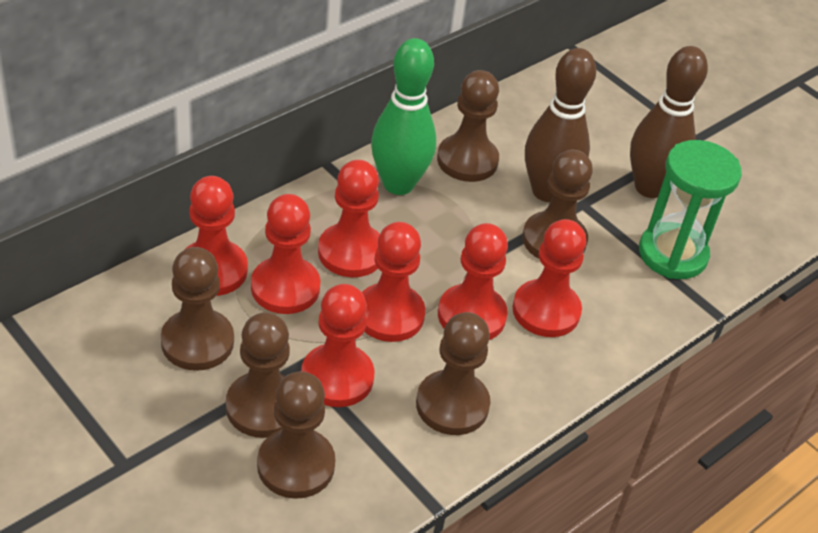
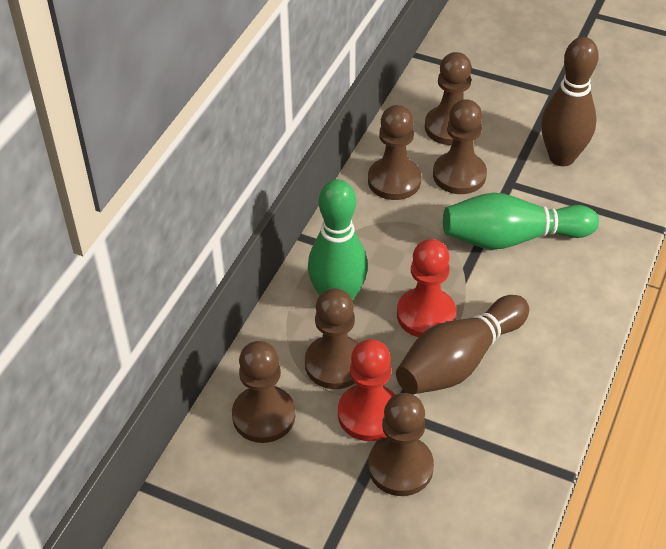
green bowling pin: 1 -> 2
green hourglass: 1 -> 0
red pawn: 7 -> 2

